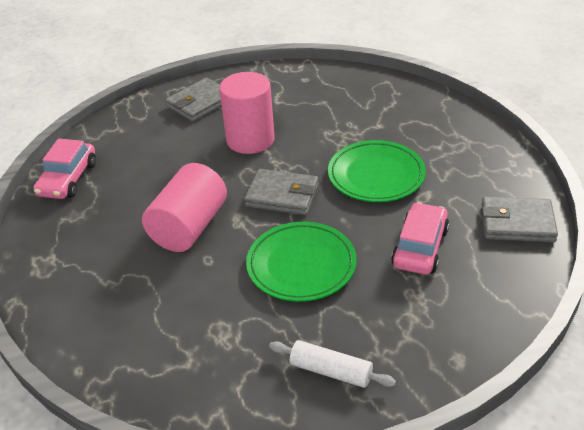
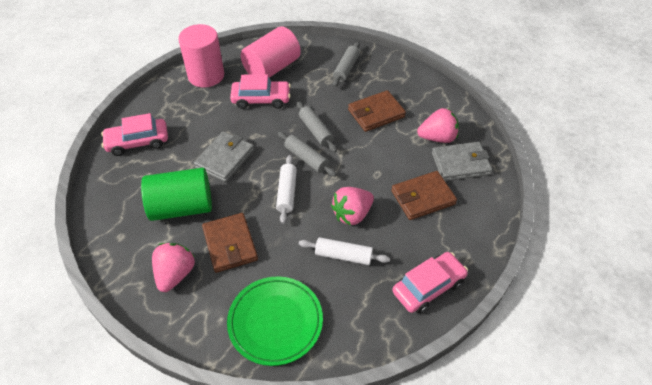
brown wallet: 0 -> 3
green cylinder: 0 -> 1
green plate: 2 -> 1
grey rolling pin: 0 -> 3
grey wallet: 3 -> 2
pink car: 2 -> 3
pink strawberry: 0 -> 3
white rolling pin: 1 -> 2

